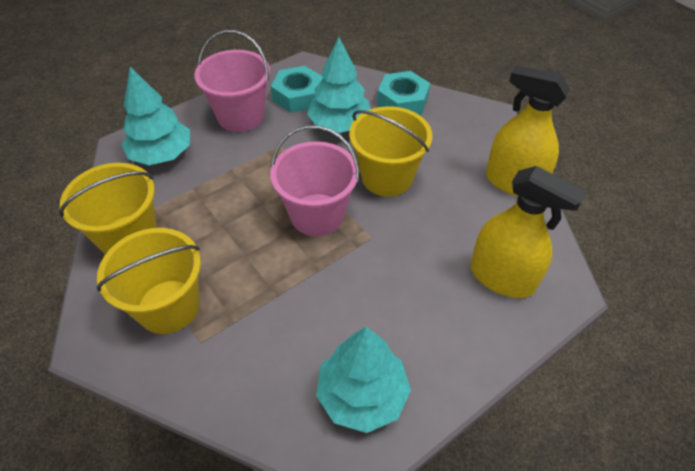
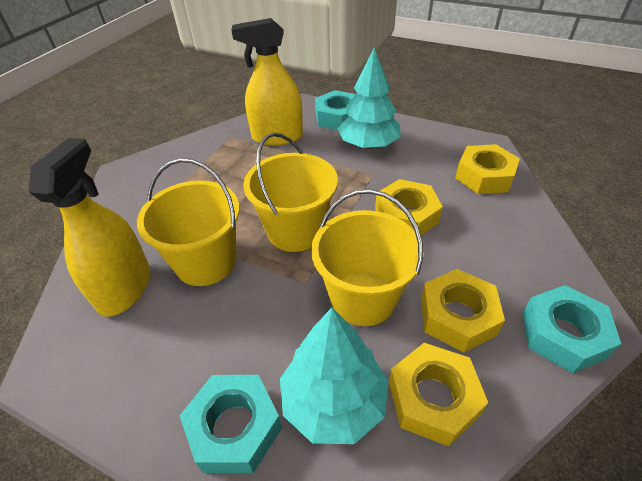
pink bucket: 2 -> 0
turquoise nut: 2 -> 3
turquoise tree: 3 -> 2
yellow nut: 0 -> 4

